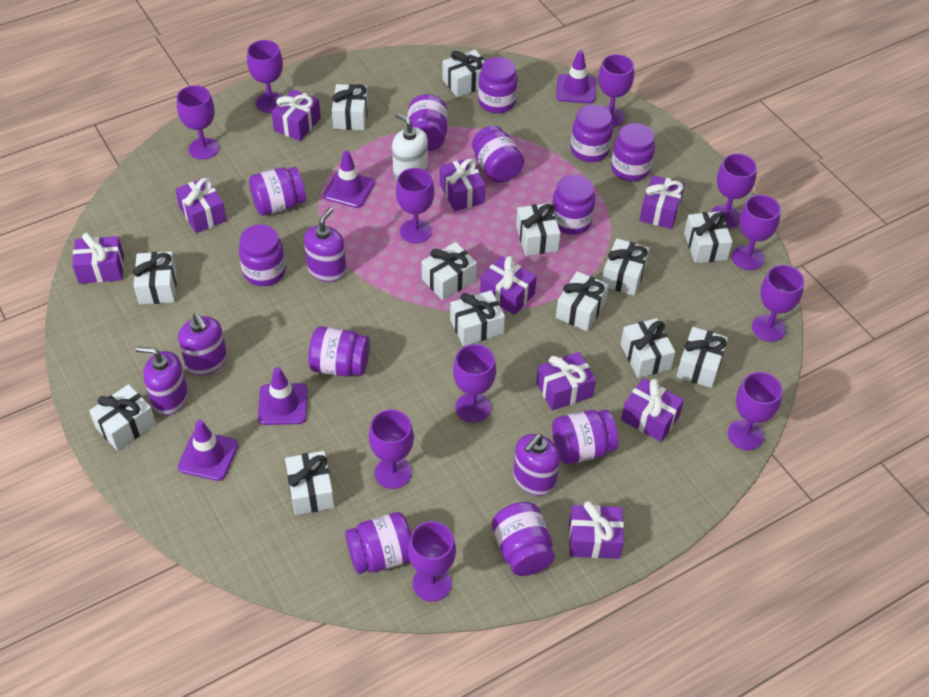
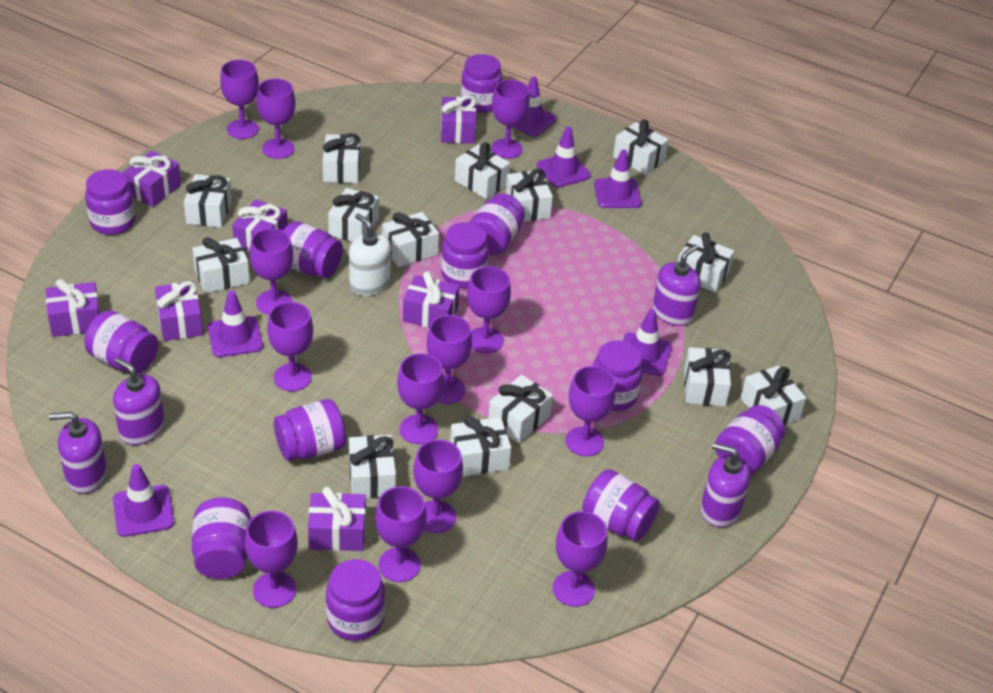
purple gift: 9 -> 7
purple goblet: 11 -> 13
purple traffic cone: 4 -> 6
white gift: 13 -> 14

